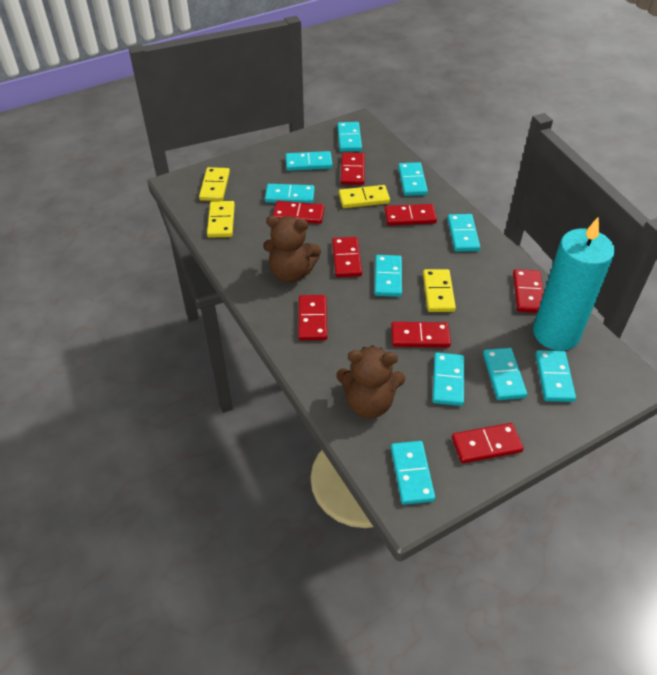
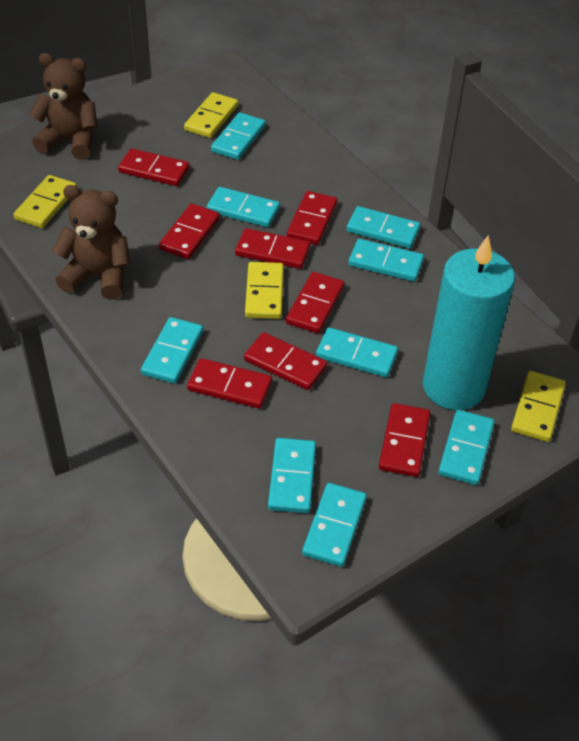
turquoise domino: 10 -> 9

